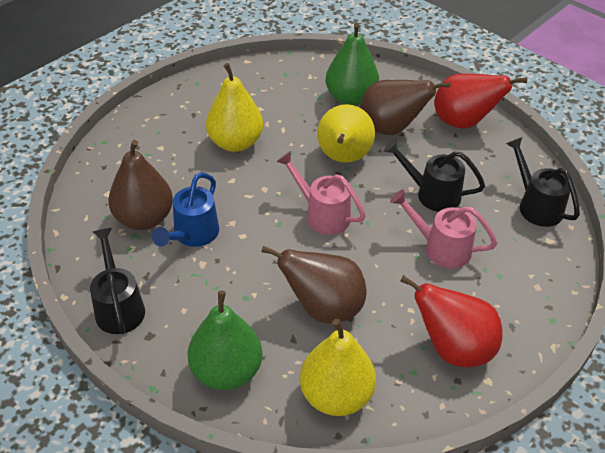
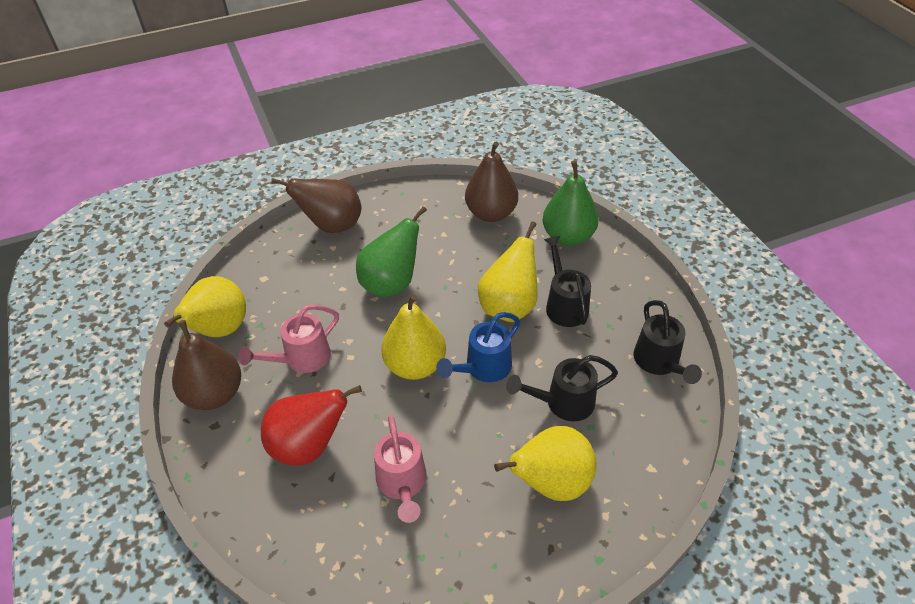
red pear: 2 -> 1
yellow pear: 3 -> 4

